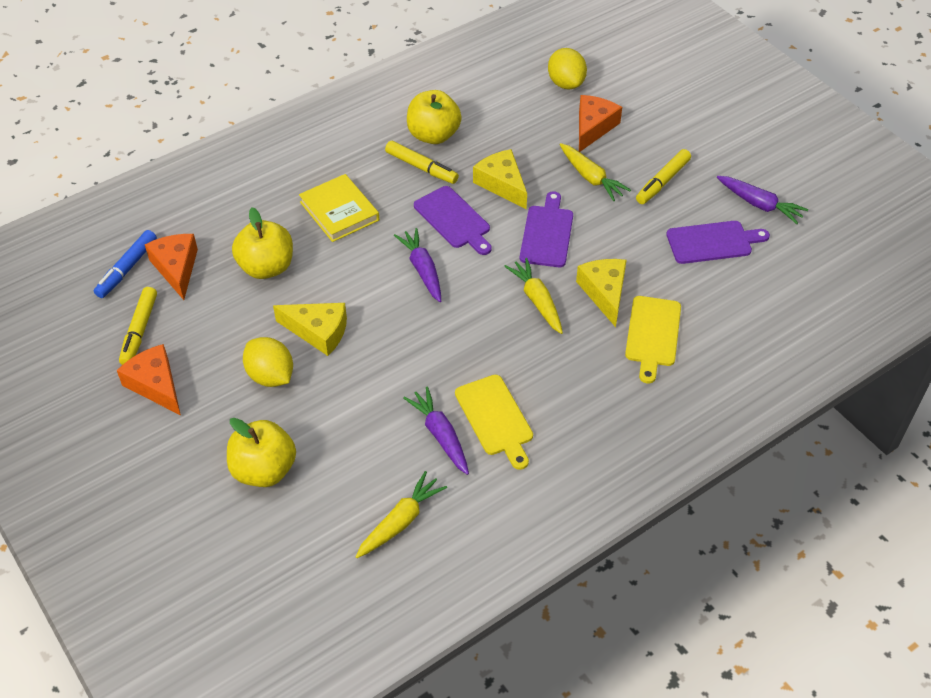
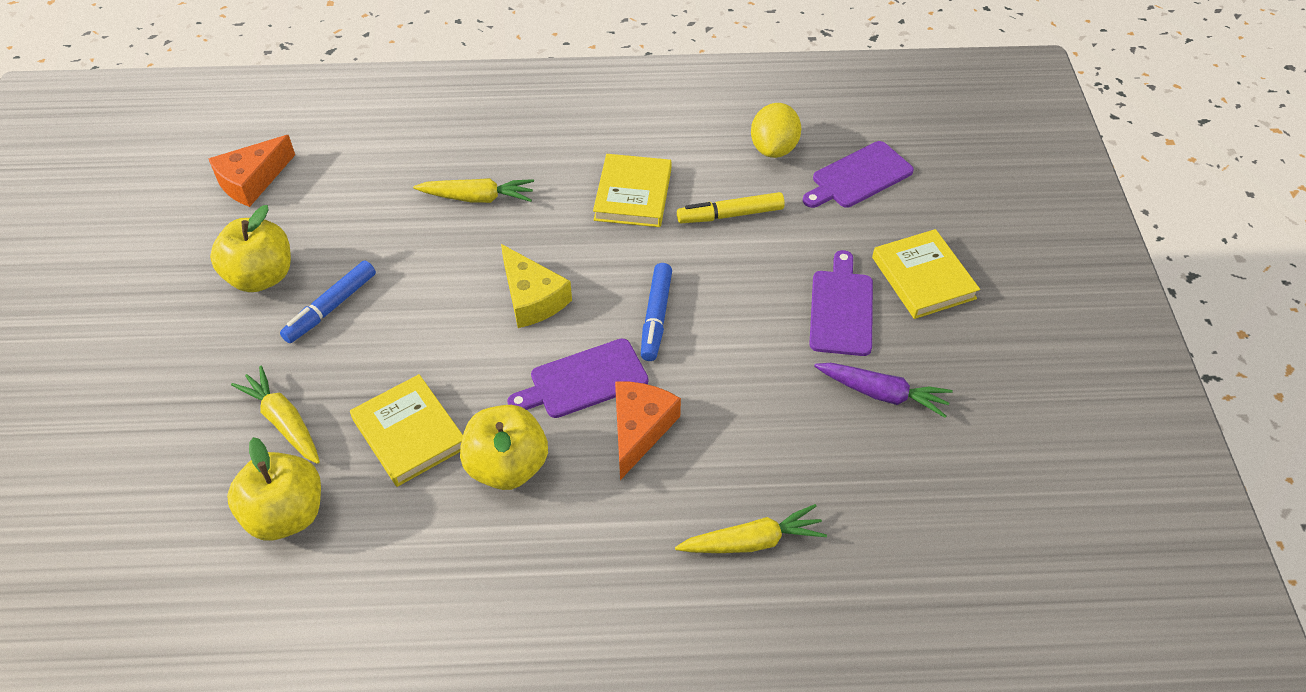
blue marker: 1 -> 2
orange cheese: 3 -> 2
purple carrot: 3 -> 1
yellow book: 1 -> 3
yellow cheese: 3 -> 1
yellow cutting board: 2 -> 0
yellow lemon: 2 -> 1
yellow marker: 3 -> 1

